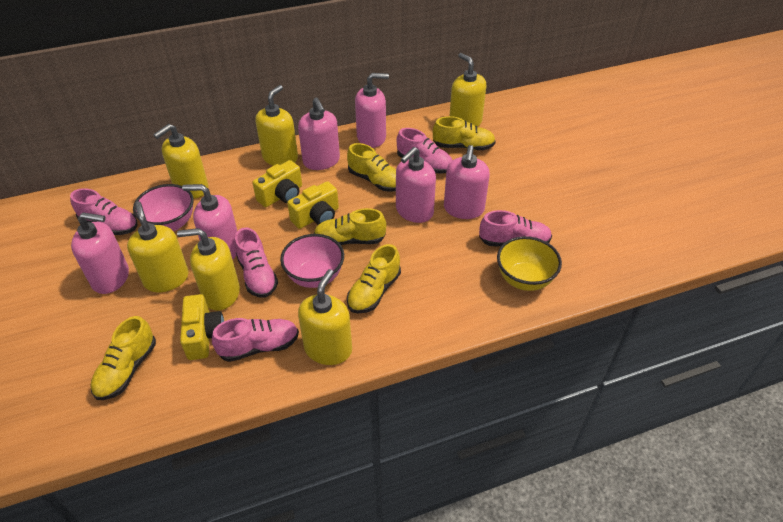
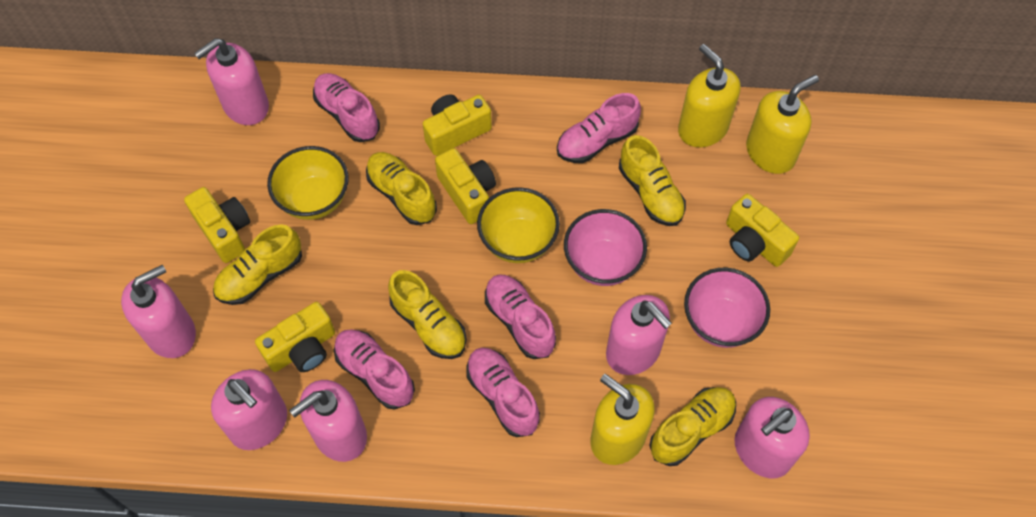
yellow bowl: 1 -> 2
yellow camera: 3 -> 5
yellow soap dispenser: 6 -> 3

